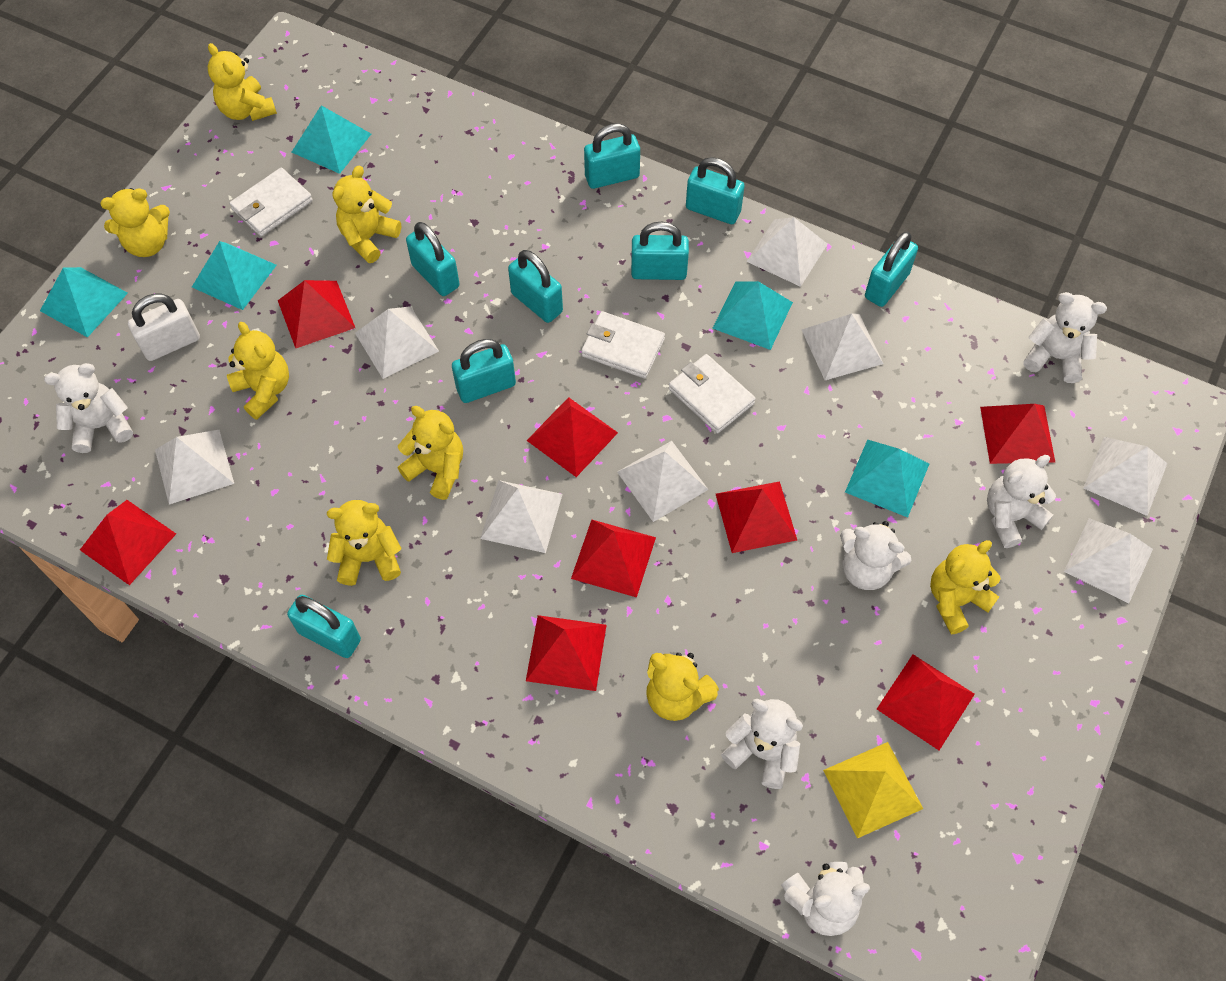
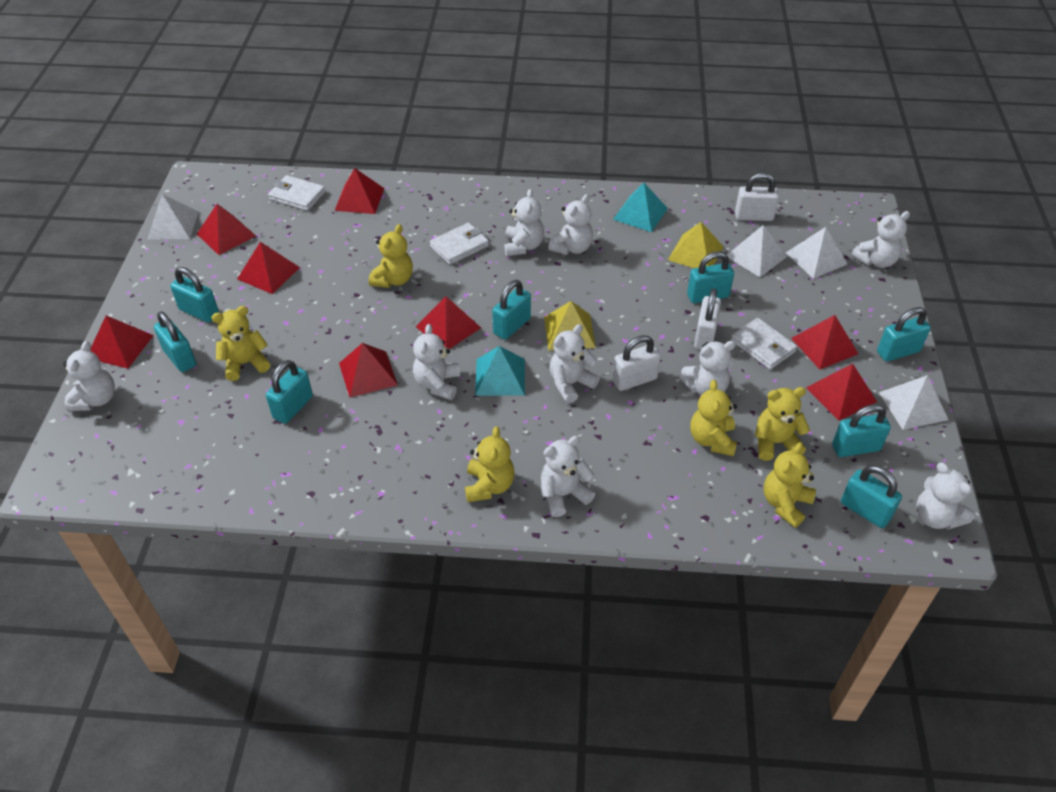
turquoise pyramid: 5 -> 2
white padlock: 1 -> 3
white pyramid: 8 -> 4
white teddy bear: 6 -> 9
yellow pyramid: 1 -> 2
yellow teddy bear: 8 -> 6

